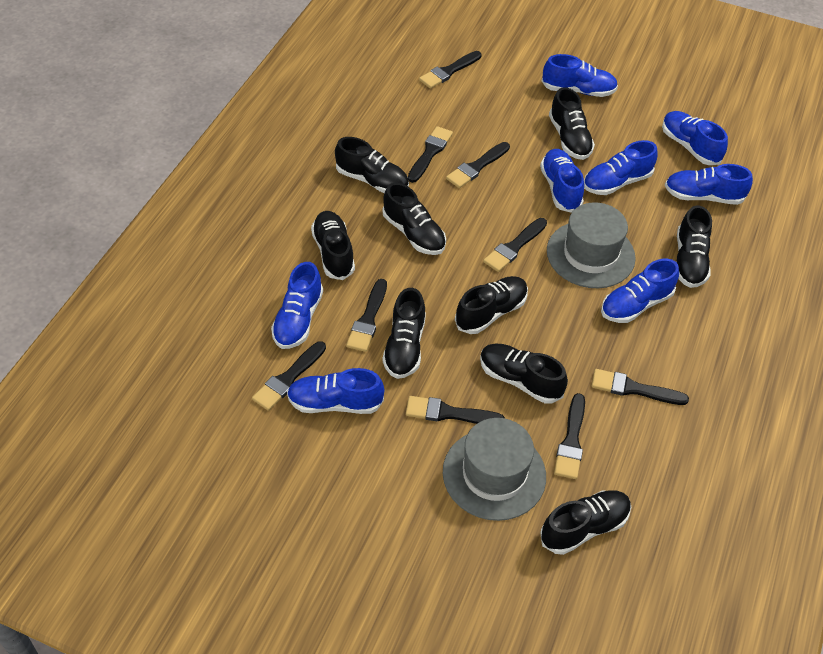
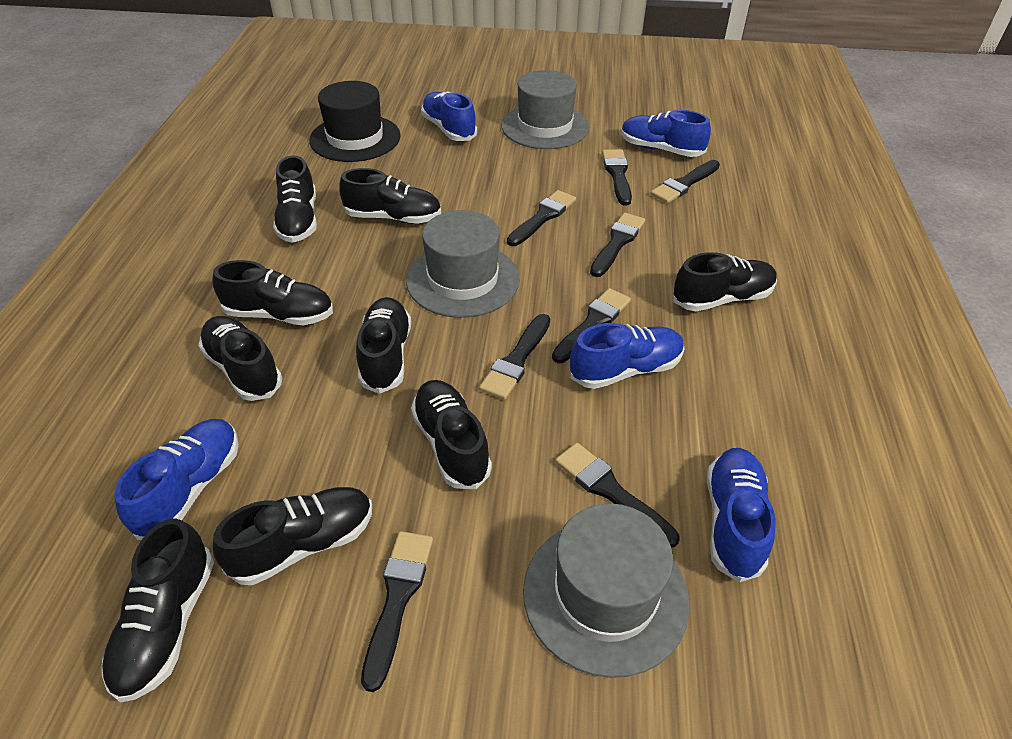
black brush: 9 -> 8
black hat: 0 -> 1
blue shoe: 8 -> 5
grey hat: 2 -> 3

